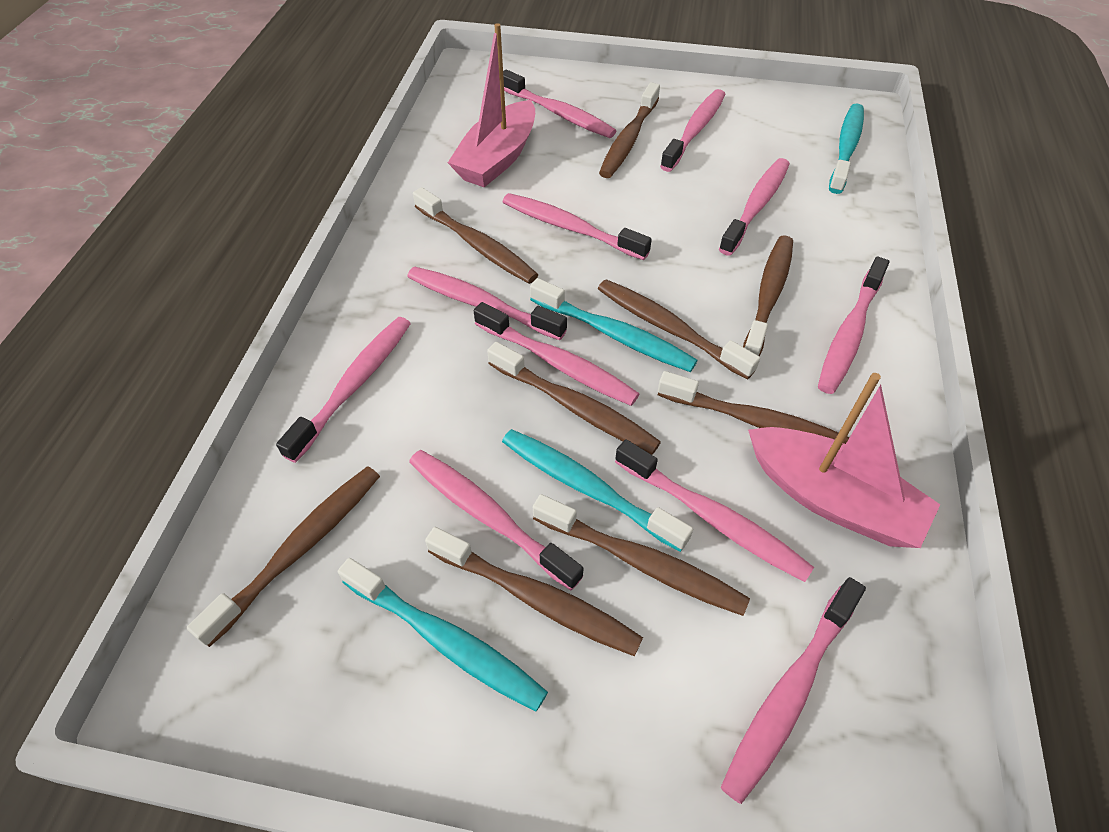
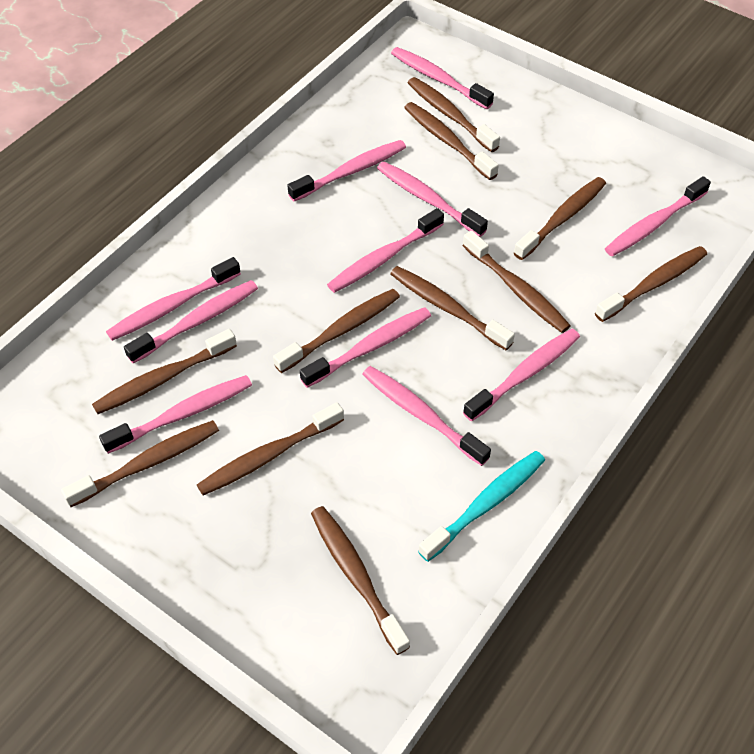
brown toothbrush: 9 -> 11
pink boat: 2 -> 0
turquoise toothbrush: 4 -> 1

